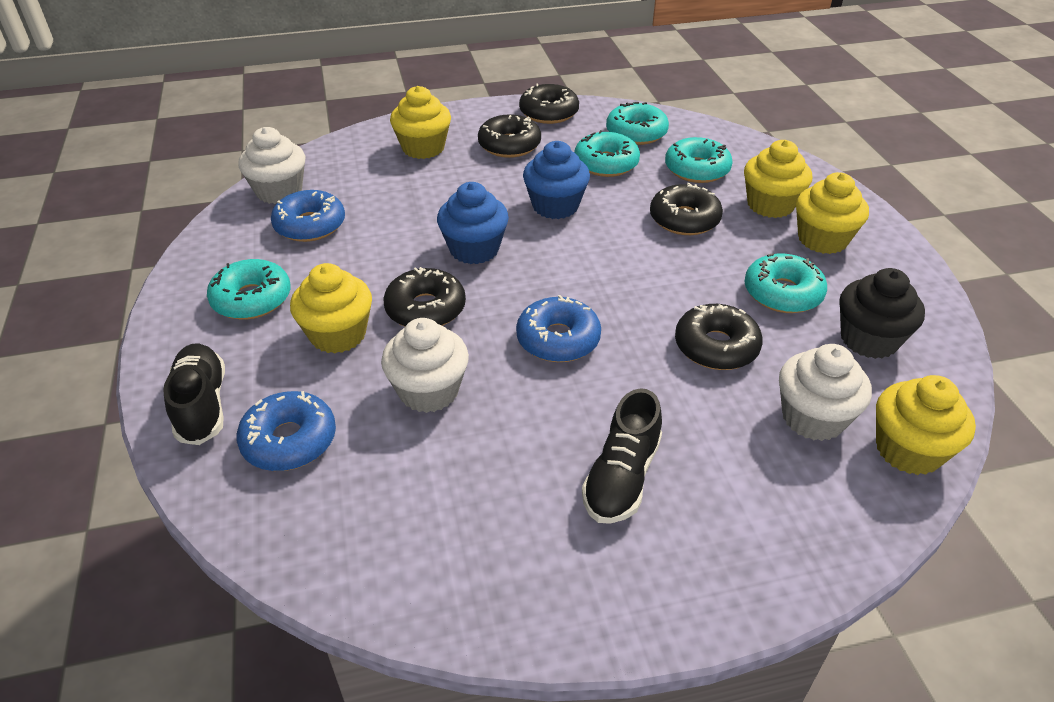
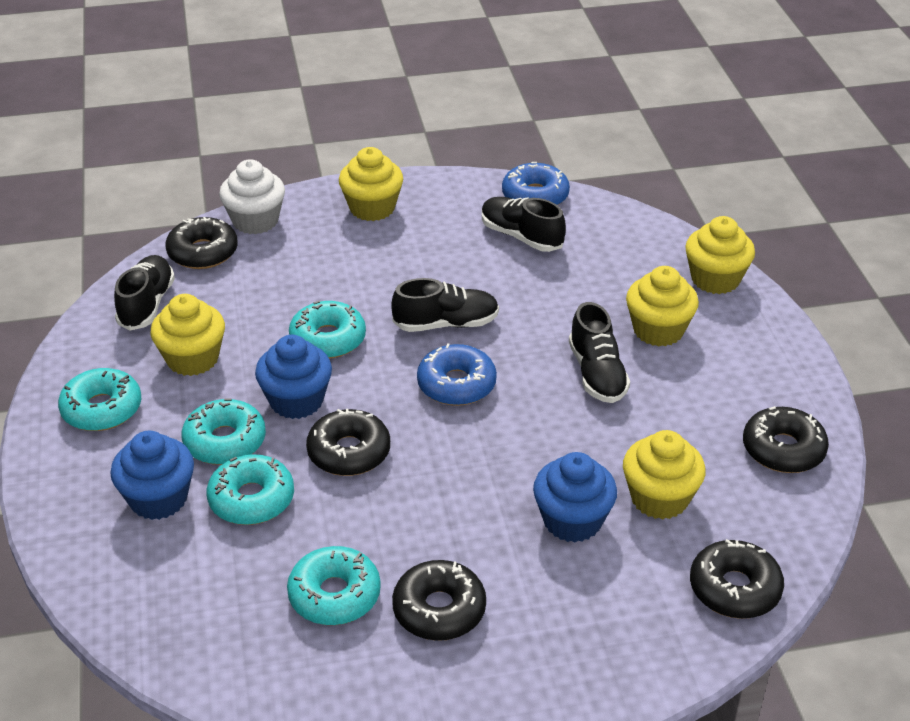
black cupcake: 1 -> 0
black shoe: 2 -> 4
blue cupcake: 2 -> 3
blue donut: 3 -> 2
white cupcake: 3 -> 1

